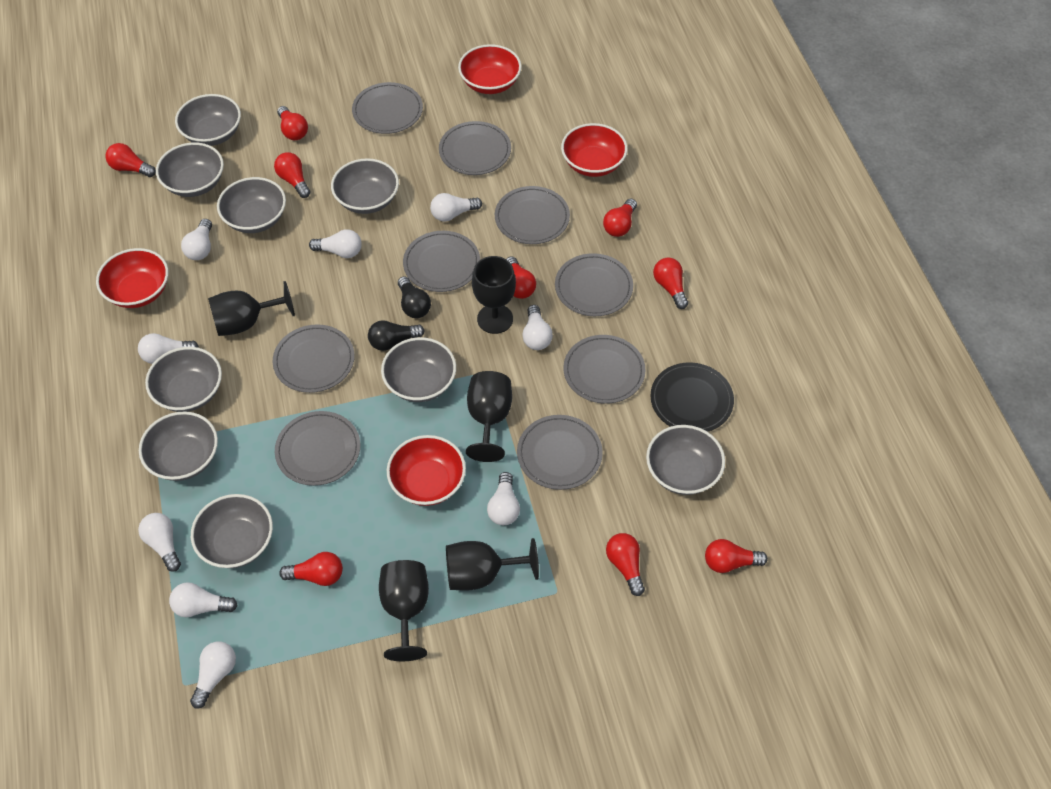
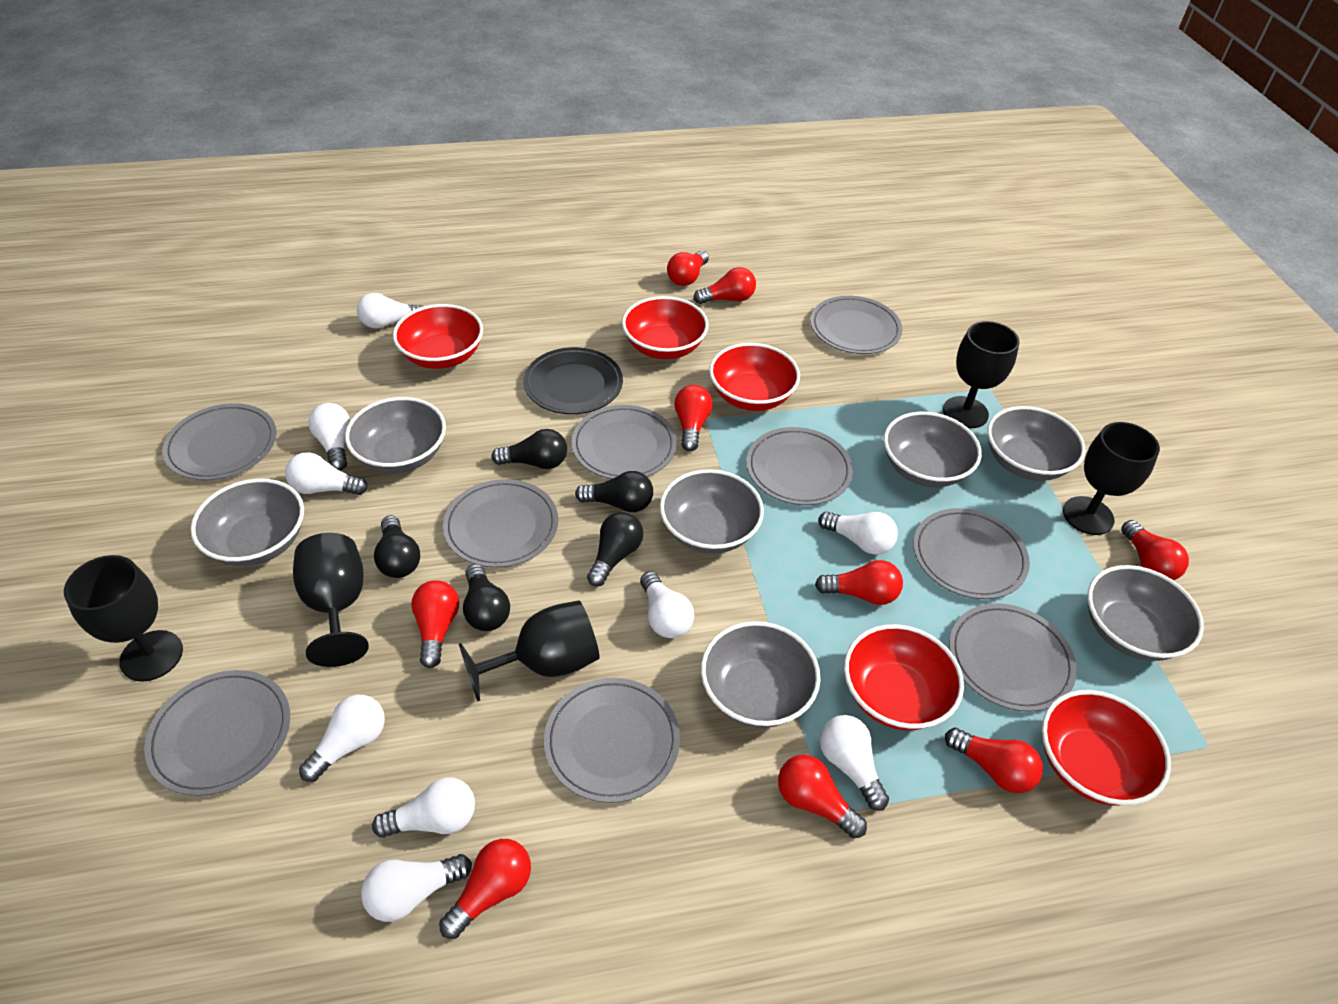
black light bulb: 2 -> 5
grey bowl: 9 -> 7
red bowl: 4 -> 5

